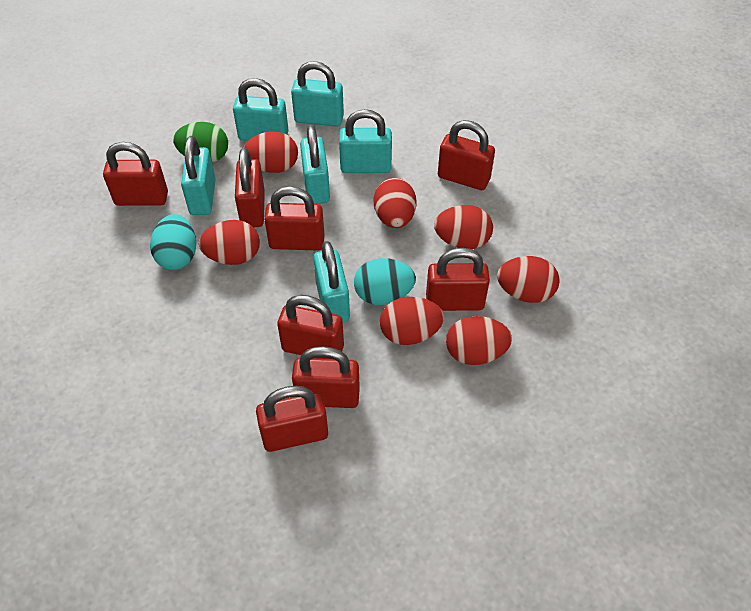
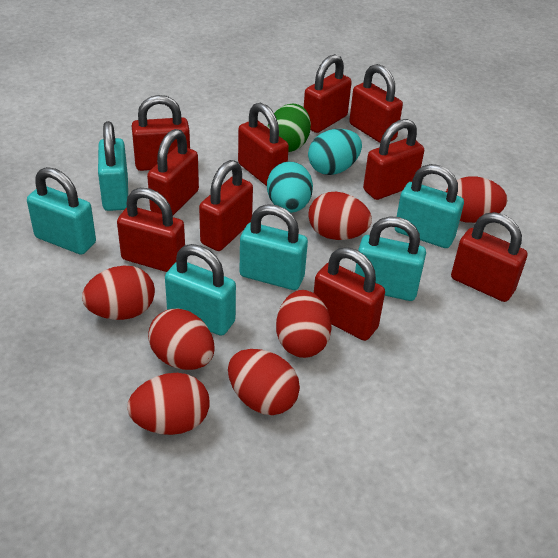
red padlock: 8 -> 10

